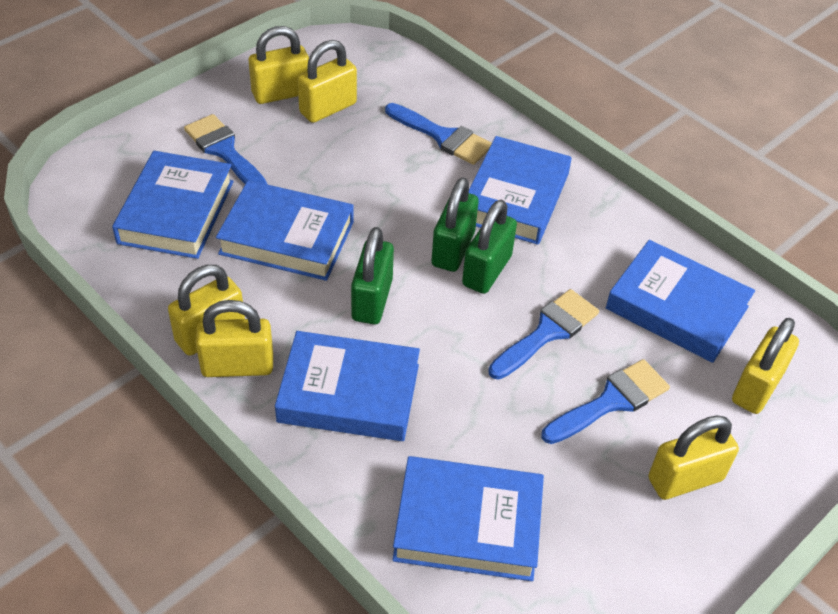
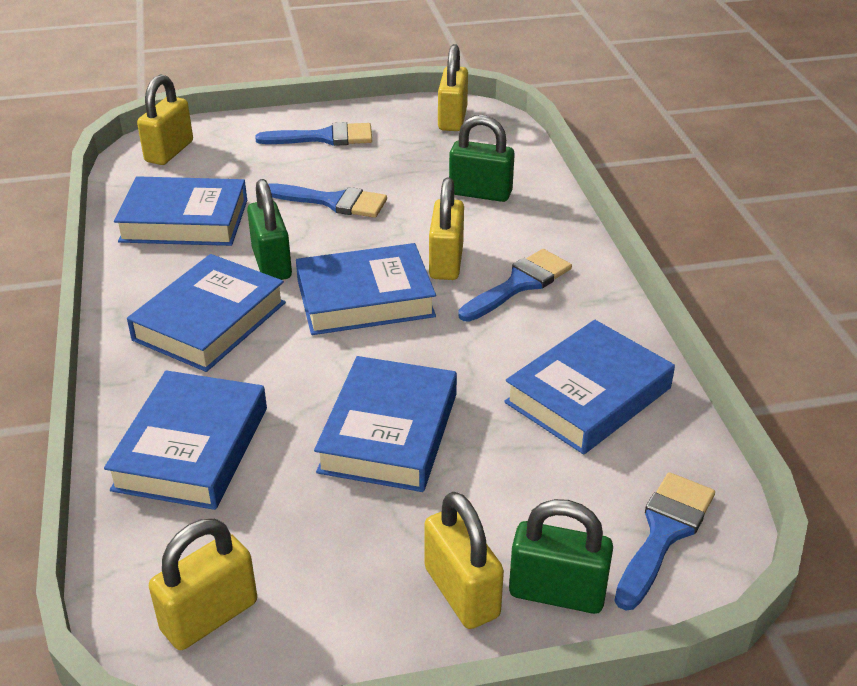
yellow padlock: 6 -> 5

